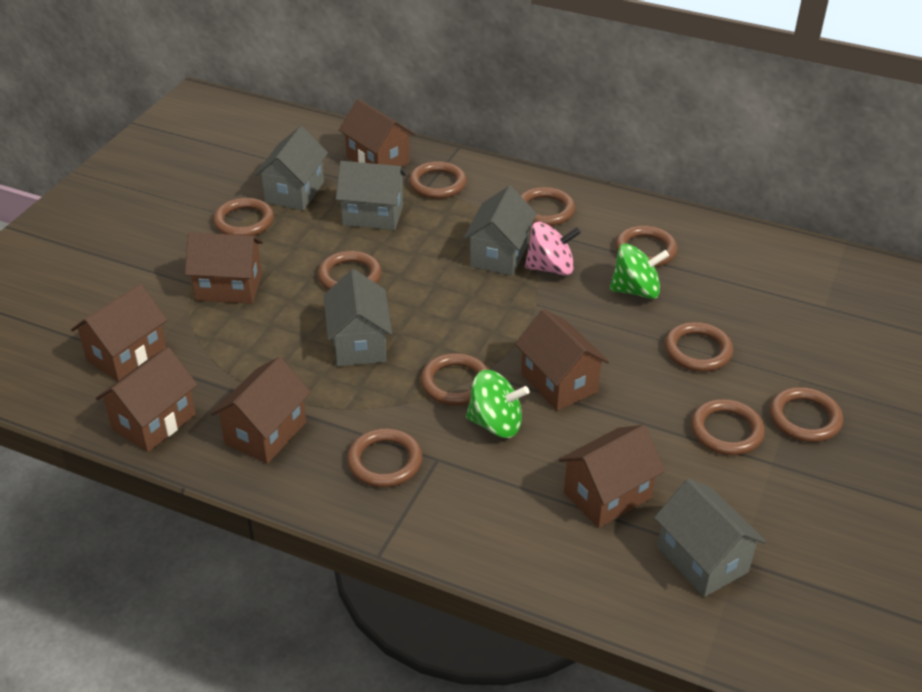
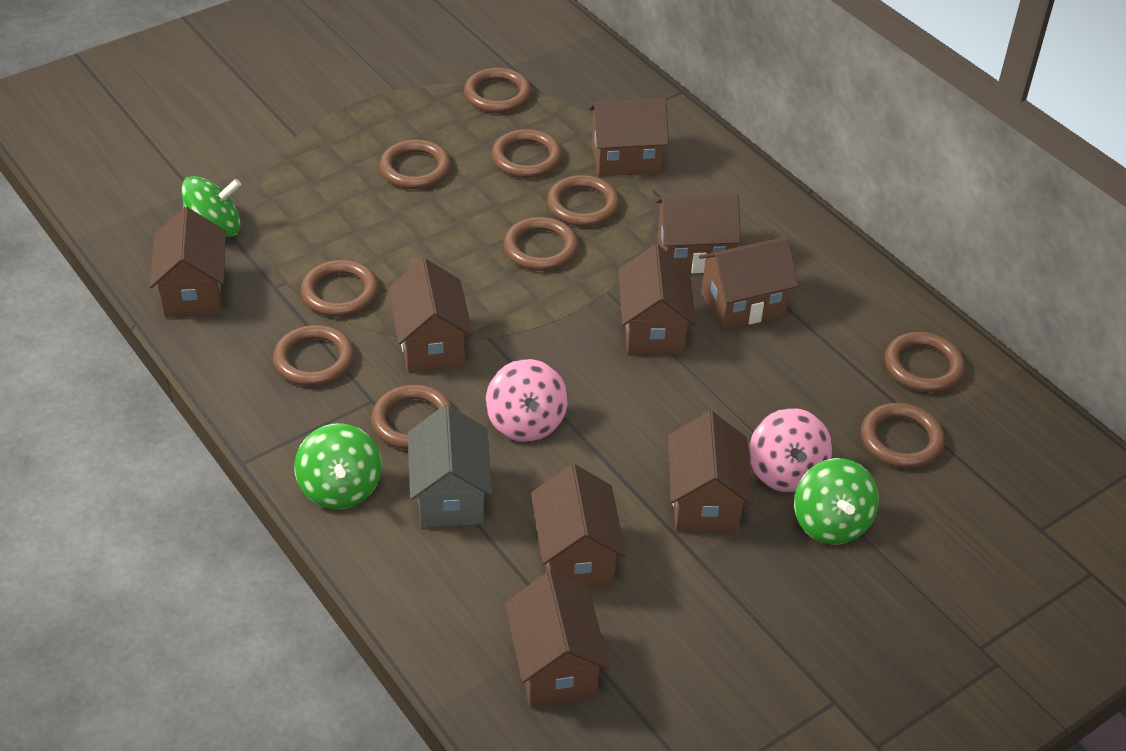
brown house: 7 -> 9
green spinning top: 2 -> 3
grey house: 5 -> 1
pink spinning top: 1 -> 2

